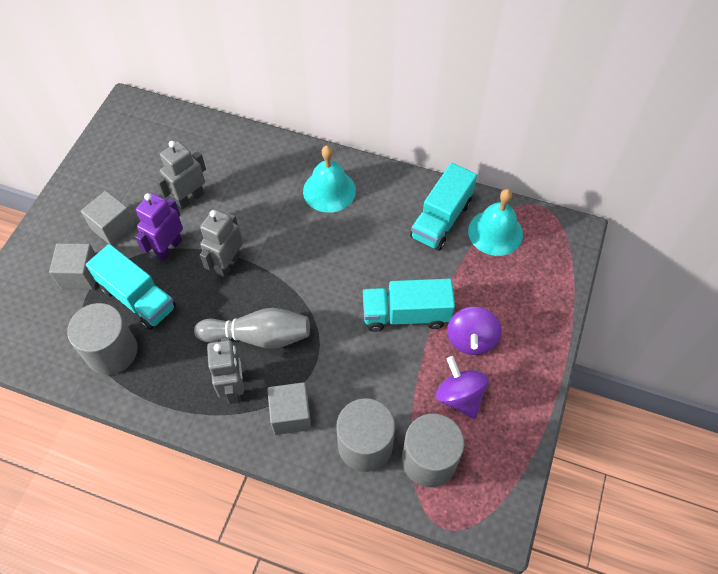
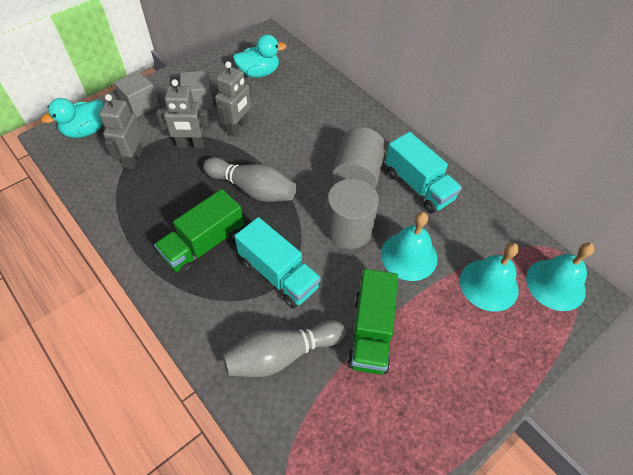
green truck: 0 -> 2
grey bowling pin: 1 -> 2
grey cube: 3 -> 2
grey cylinder: 3 -> 2
purple robot: 1 -> 0
purple spinning top: 2 -> 0
turquoise bell: 2 -> 3
turquoise duck: 0 -> 2
turquoise truck: 3 -> 2

